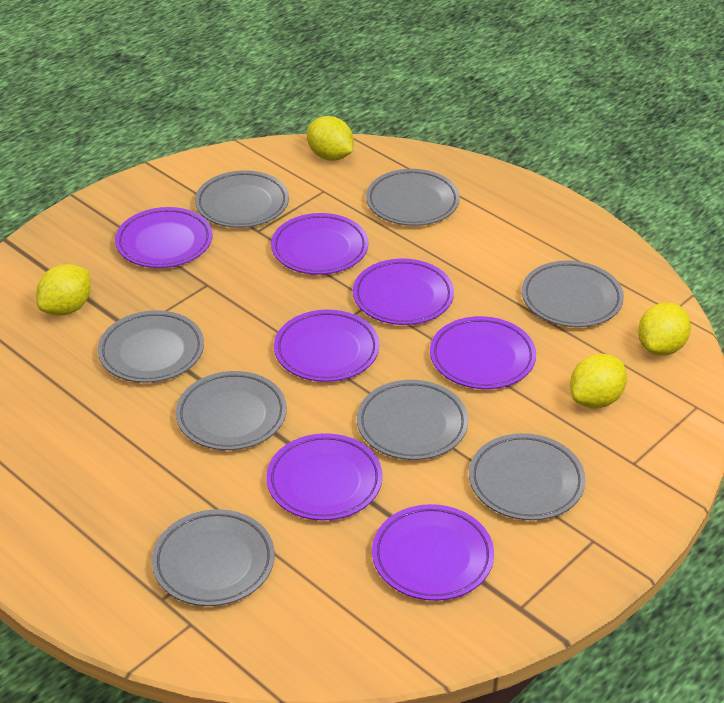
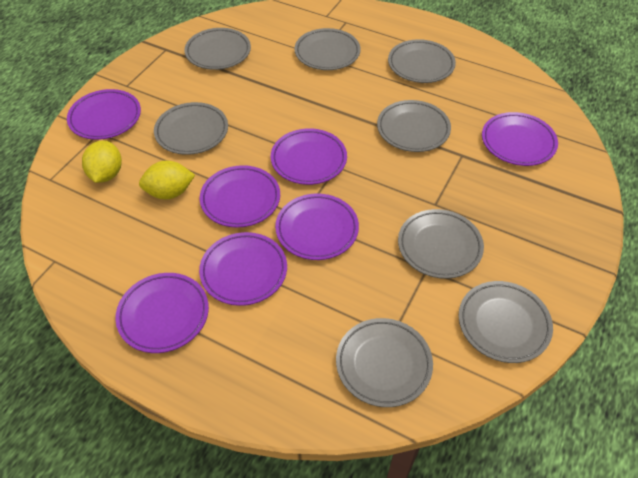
yellow lemon: 4 -> 2

